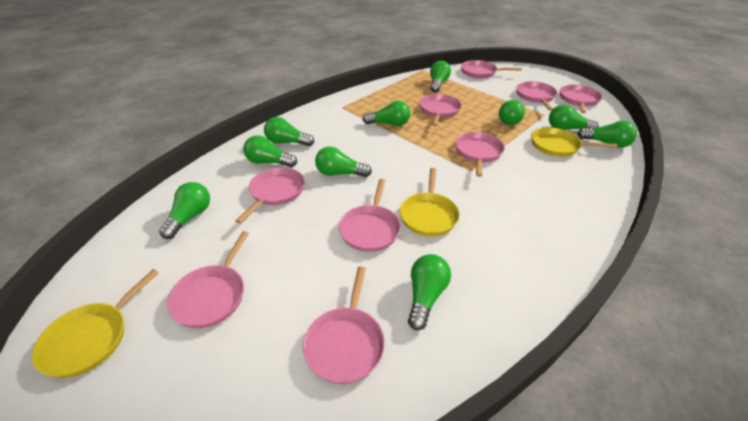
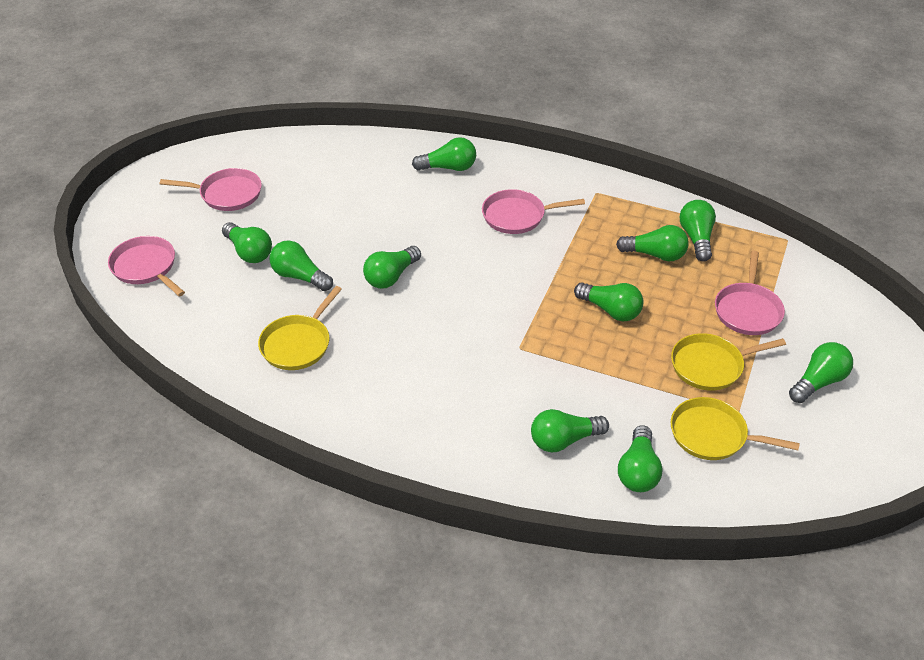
pink pan: 9 -> 4

